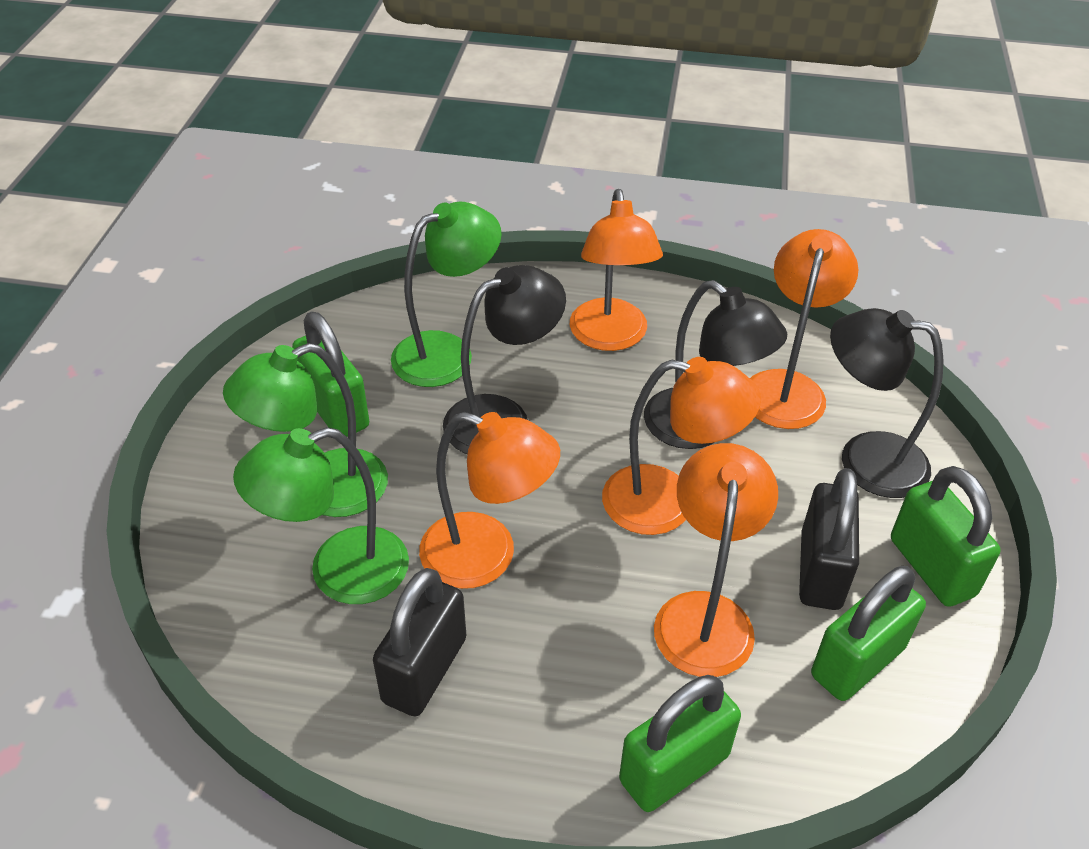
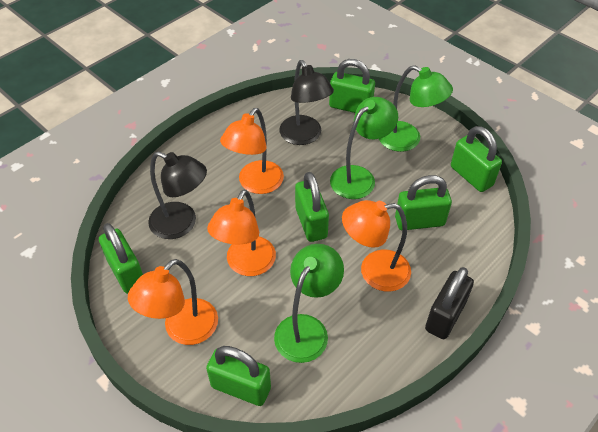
black lamp: 3 -> 2
black padlock: 2 -> 1
green padlock: 4 -> 6
orange lamp: 5 -> 4

